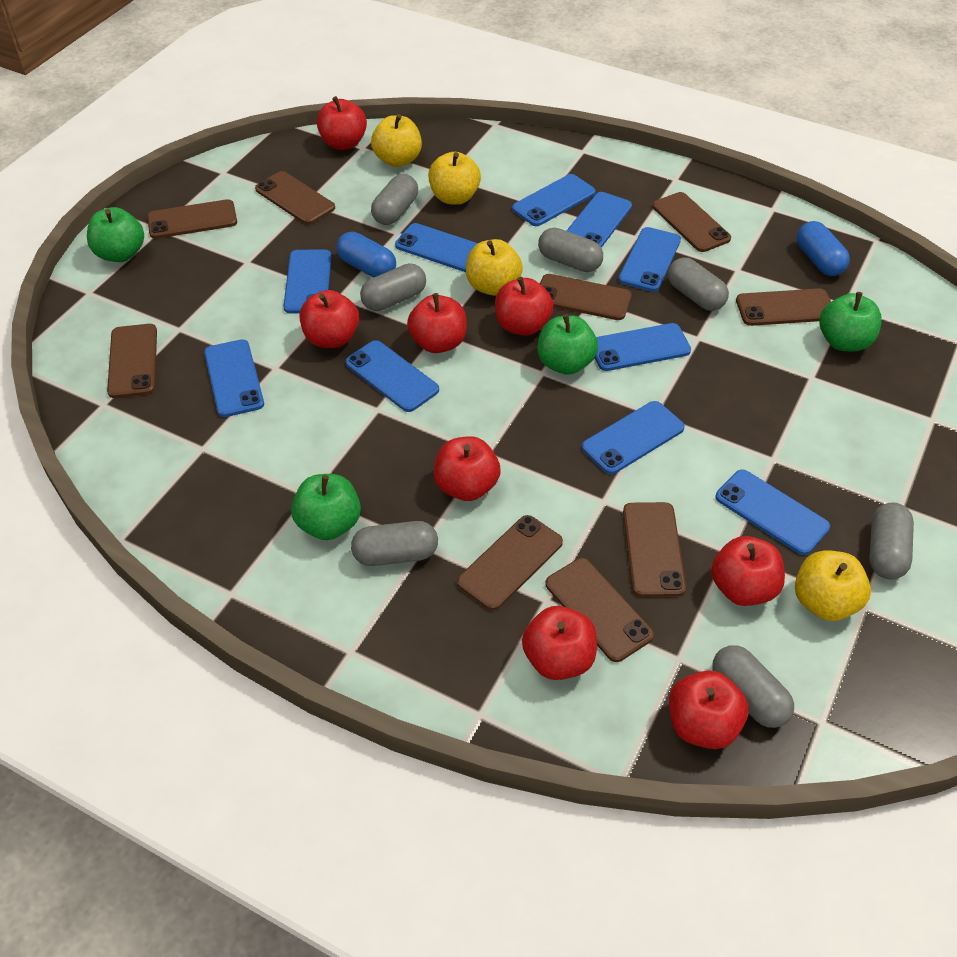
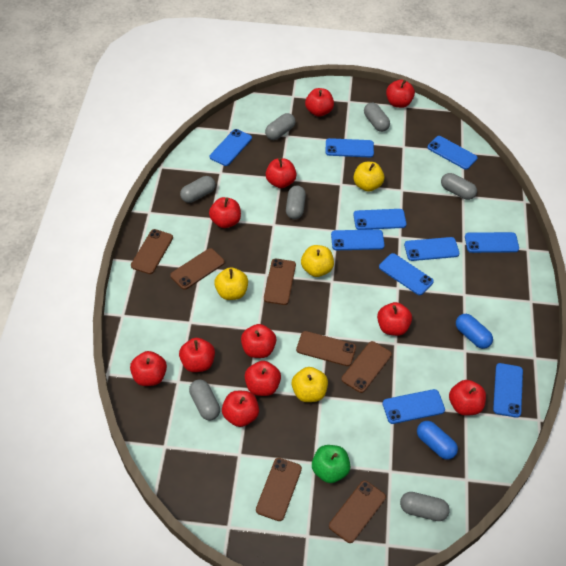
brown phone: 9 -> 7
green apple: 4 -> 1
red apple: 8 -> 11

